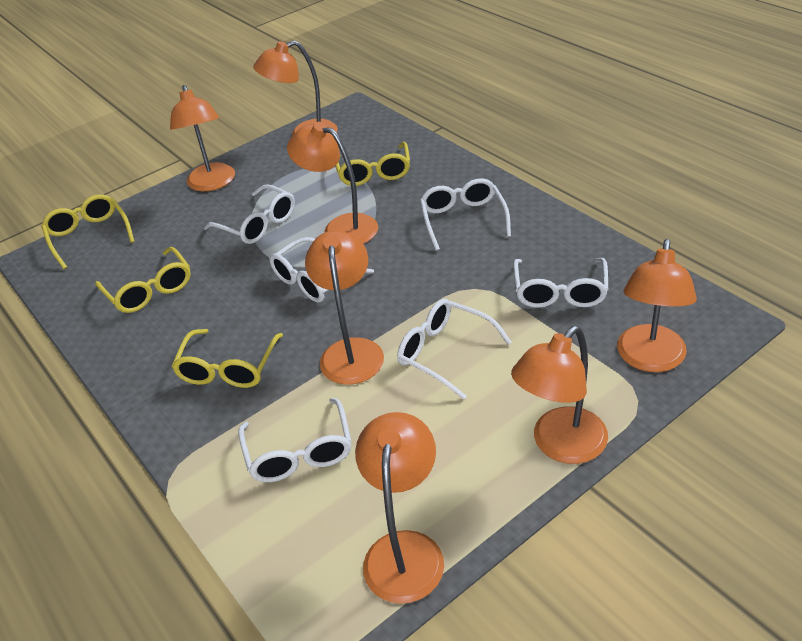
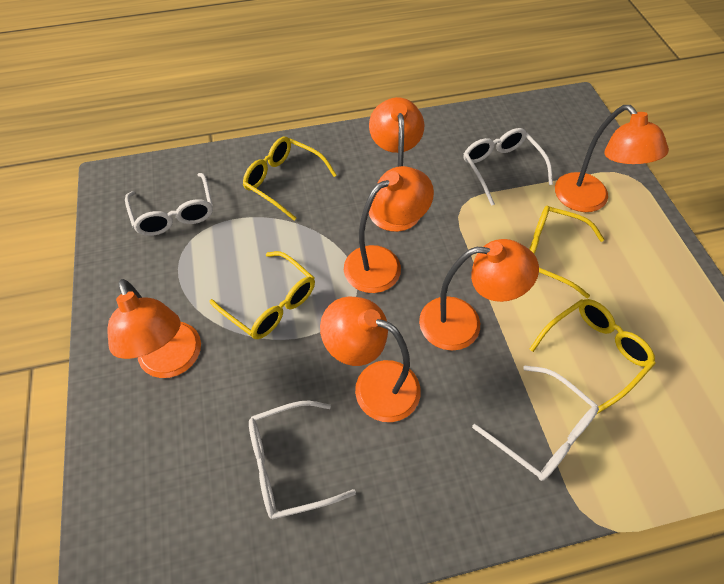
orange lamp: 7 -> 6
white glasses: 6 -> 4

